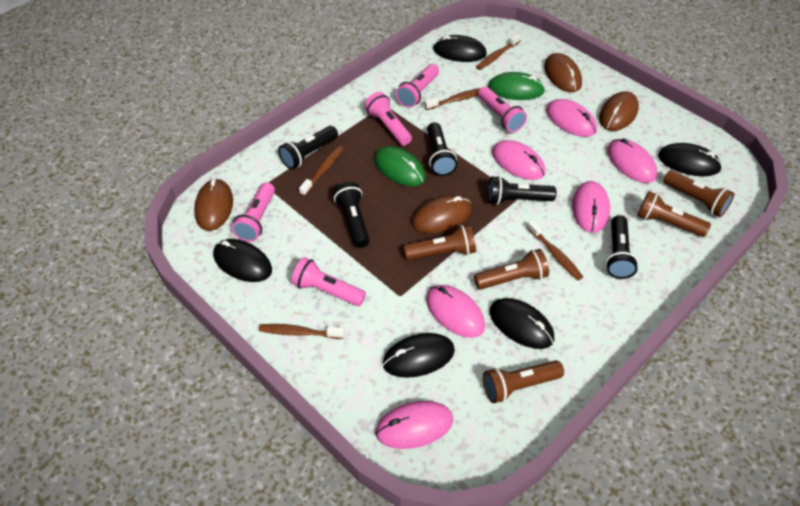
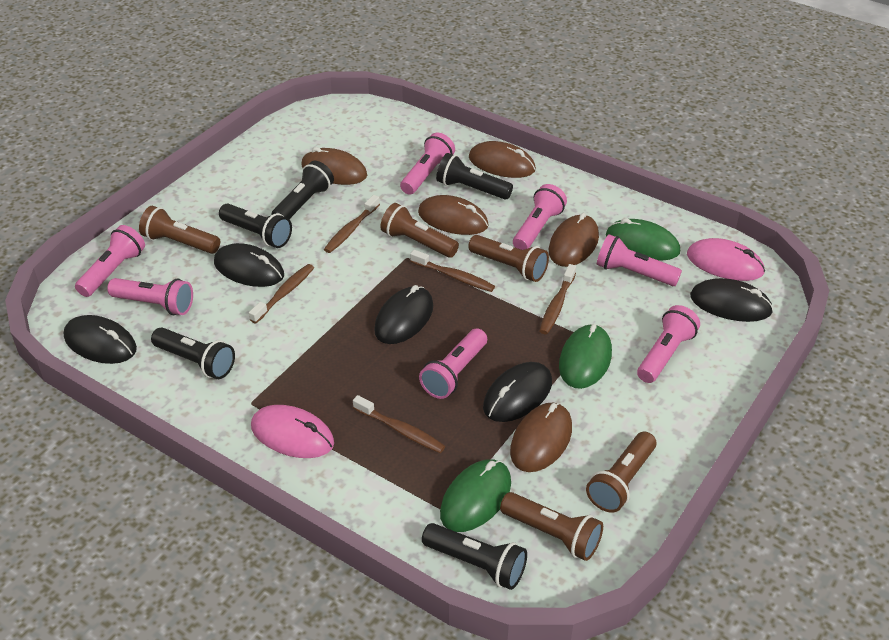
brown mouse: 4 -> 5
green mouse: 2 -> 3
pink flashlight: 5 -> 7
pink mouse: 6 -> 2

